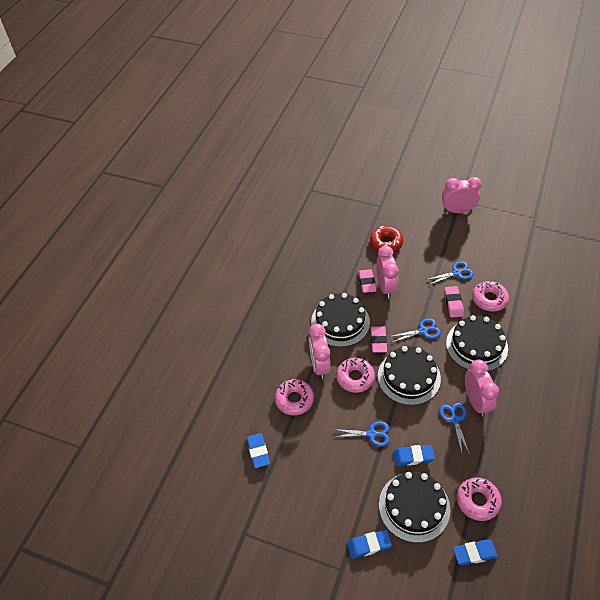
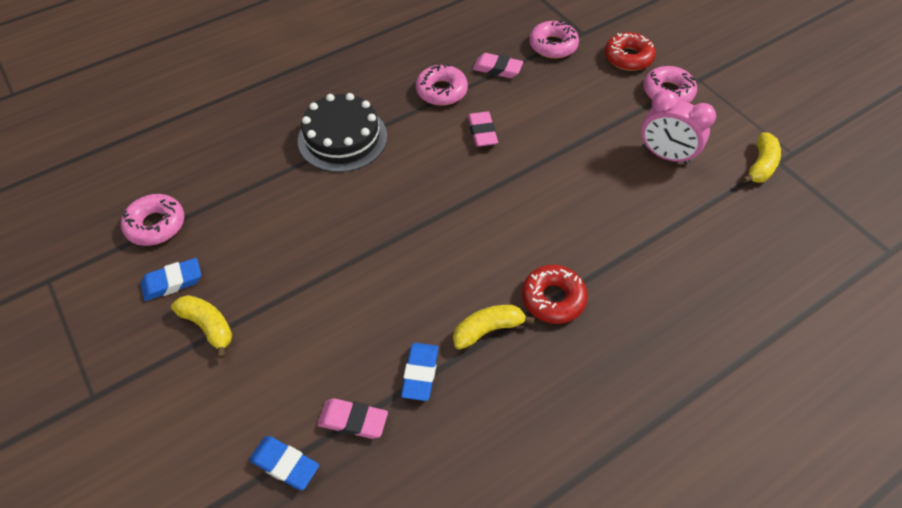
black cake: 4 -> 1
blue eraser: 4 -> 3
blue scissors: 4 -> 0
pink clock: 4 -> 1
red donut: 1 -> 2
yellow banana: 0 -> 3

